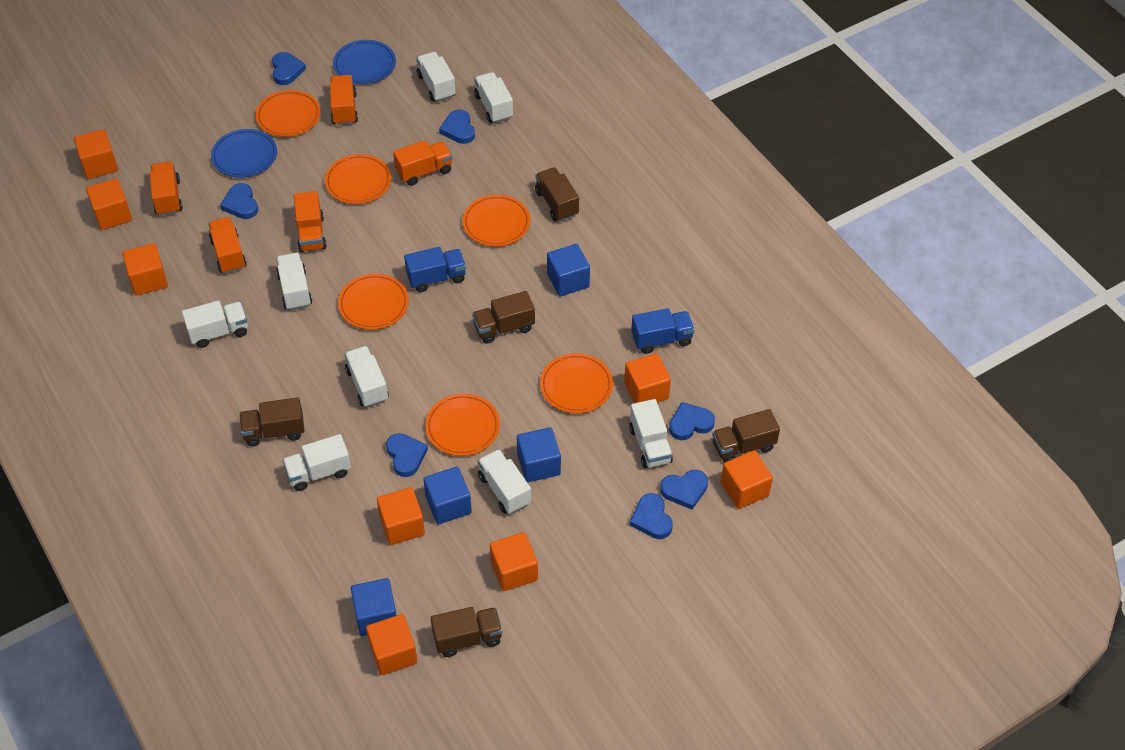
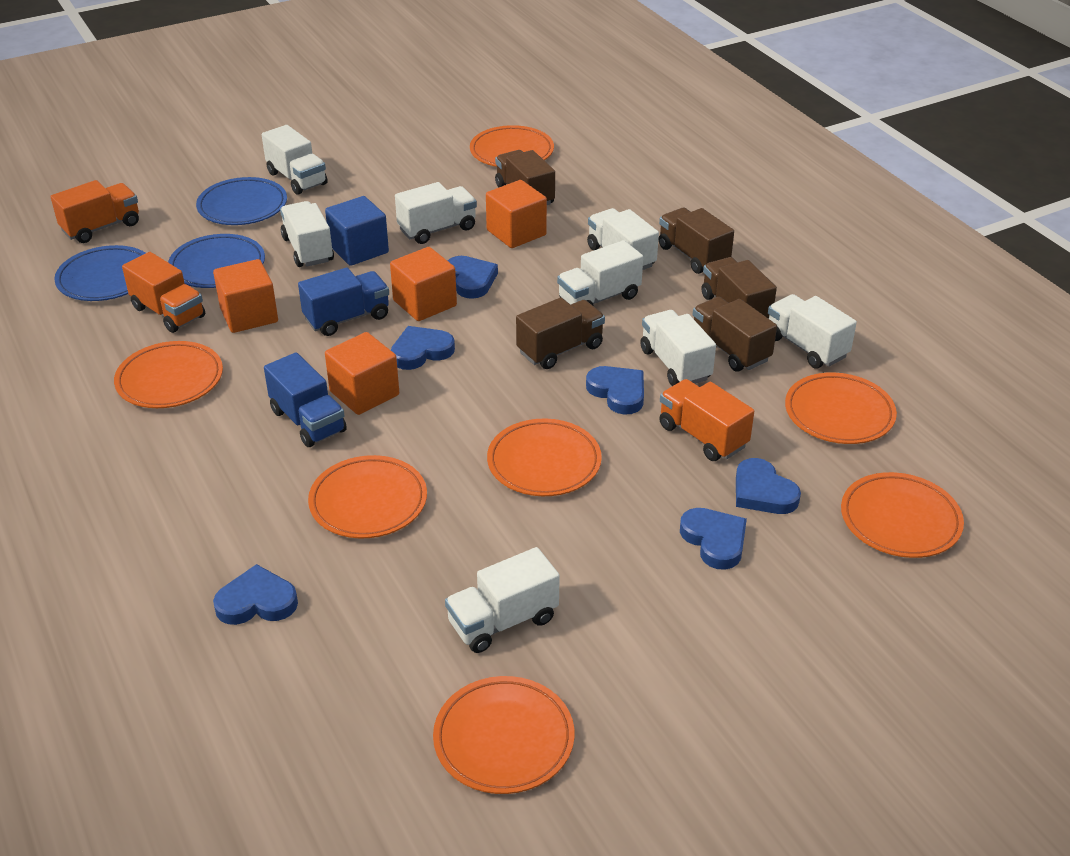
blue cube: 4 -> 1
blue heart: 7 -> 6
blue plate: 2 -> 3
orange cube: 8 -> 4
orange plate: 6 -> 7
orange truck: 5 -> 3

